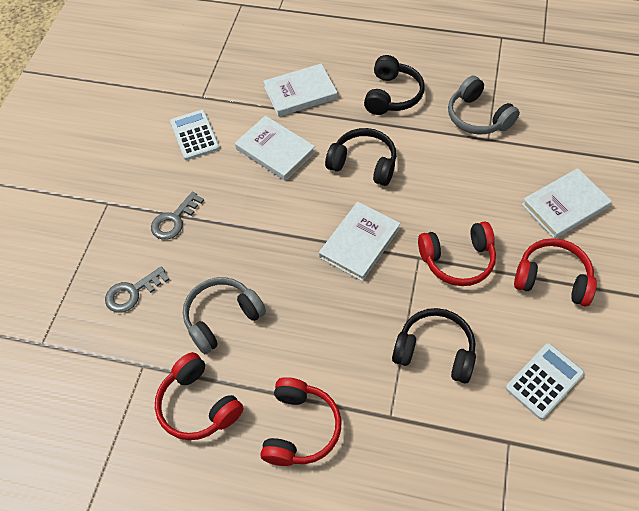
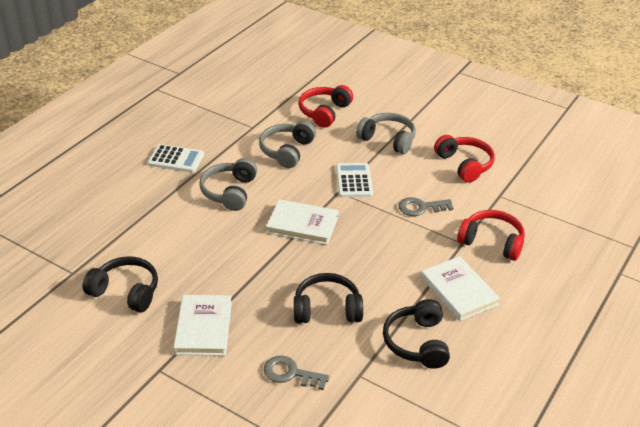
grey headphones: 2 -> 3
red headphones: 4 -> 3
white book: 4 -> 3

